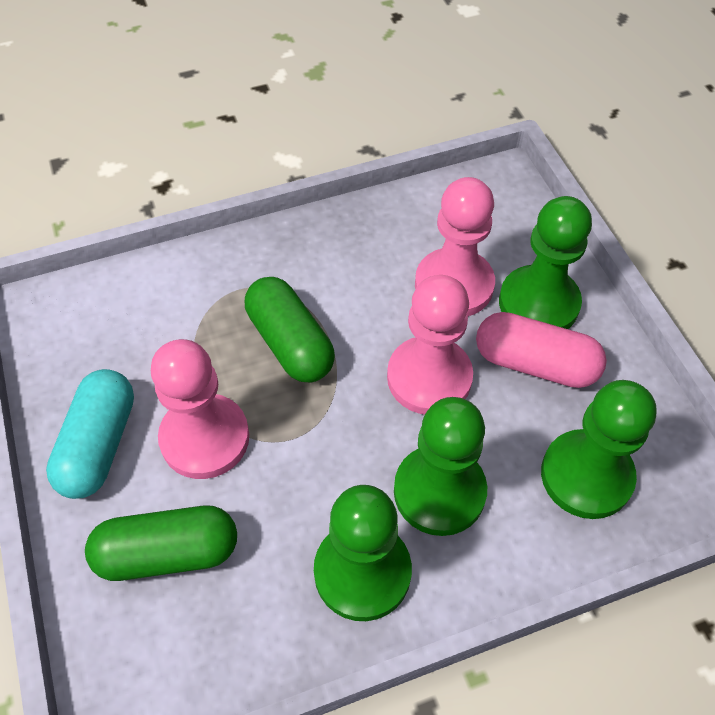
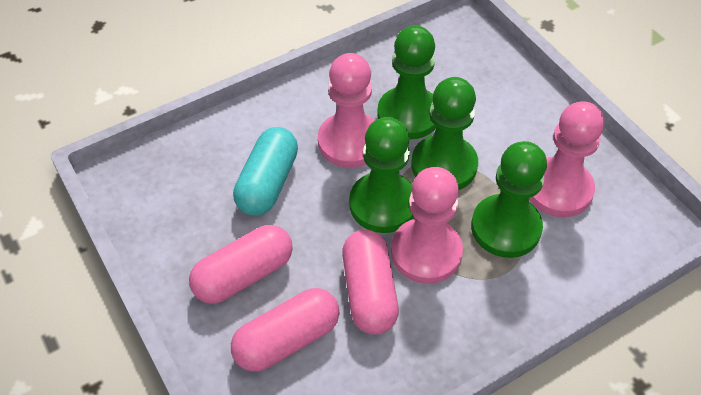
green capsule: 2 -> 0
pink capsule: 1 -> 3

